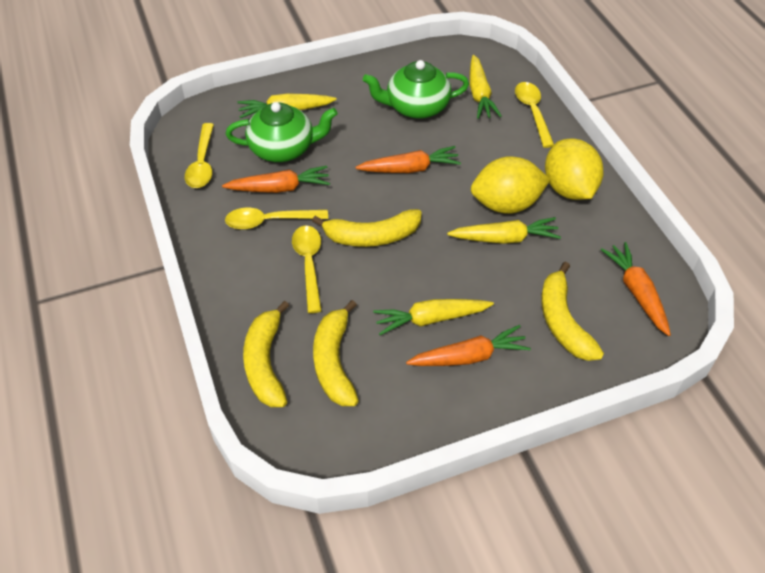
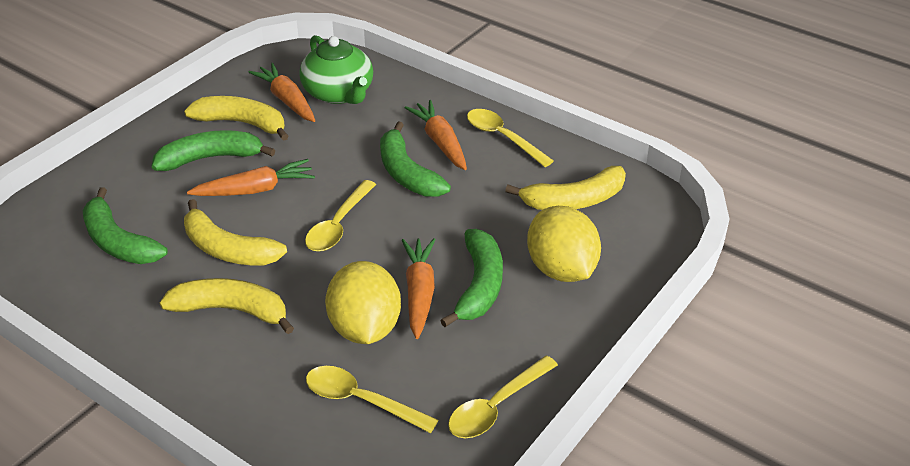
green banana: 0 -> 4
green teapot: 2 -> 1
yellow carrot: 4 -> 0

